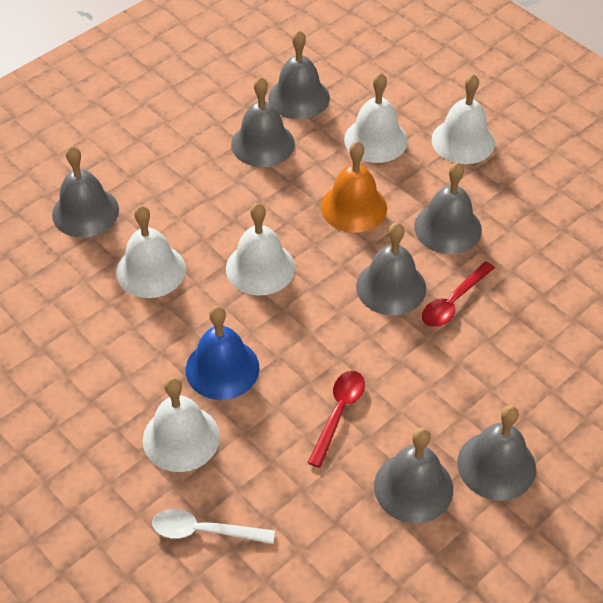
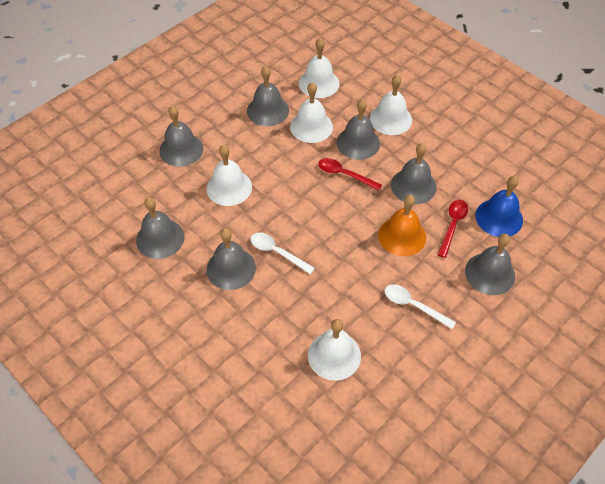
white spoon: 1 -> 2

